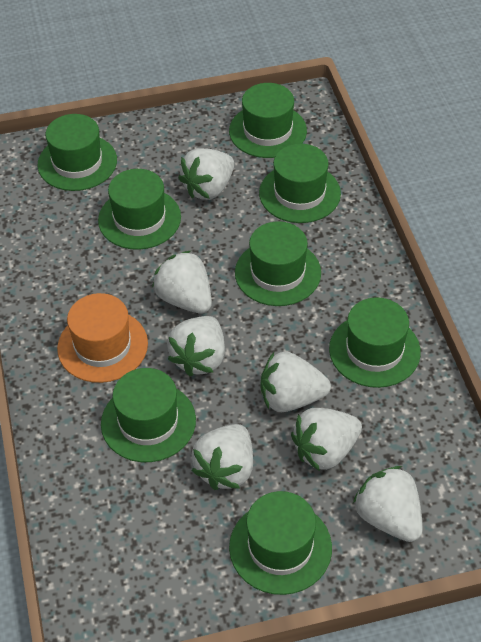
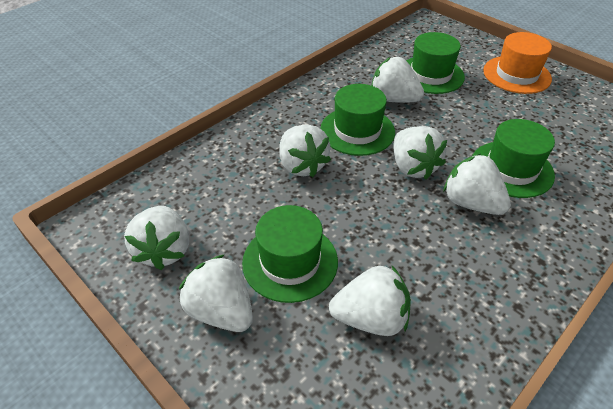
green hat: 8 -> 4

